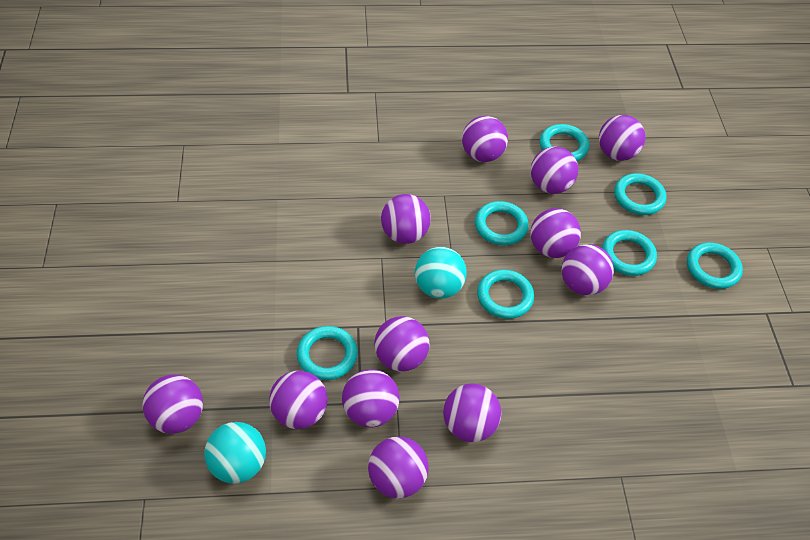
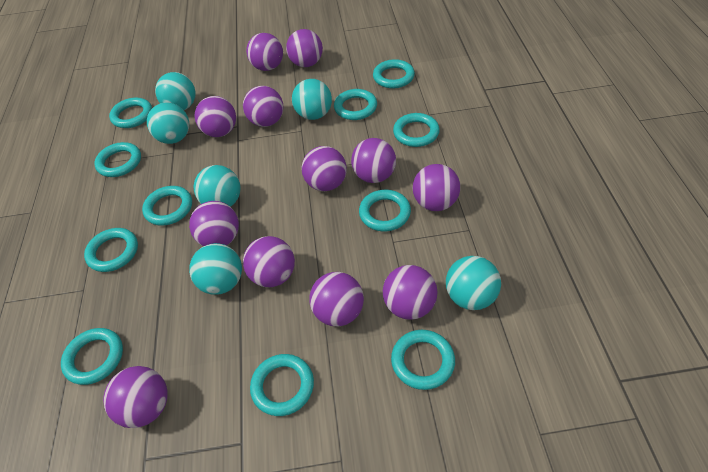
turquoise ball: 2 -> 6
turquoise ring: 7 -> 11

